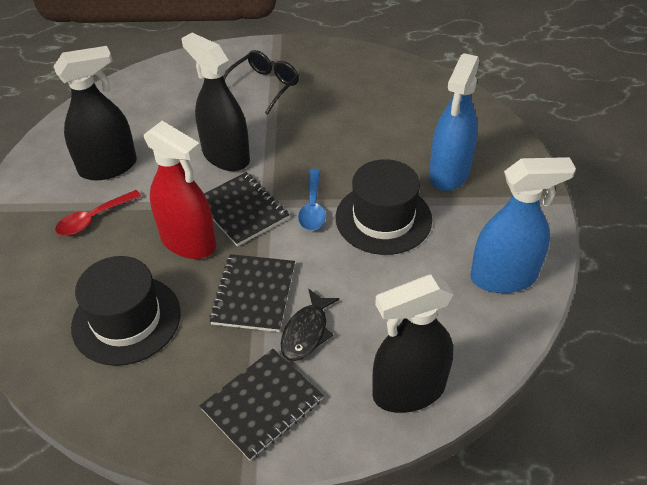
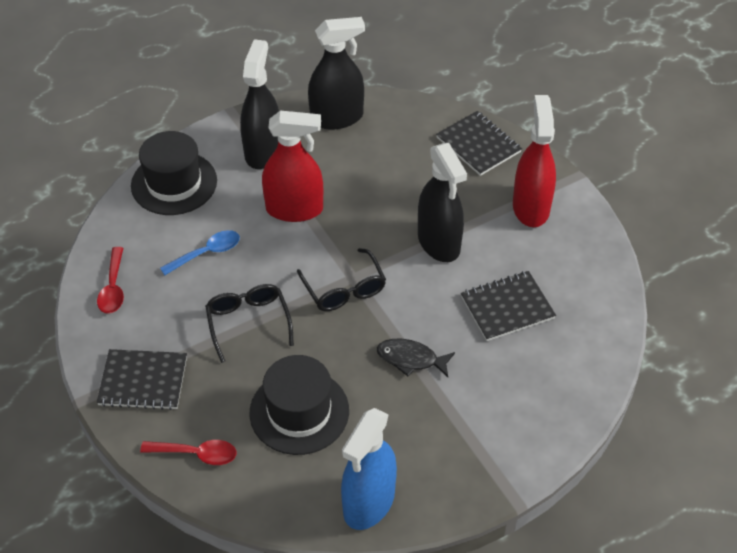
black glasses: 1 -> 2
blue spray bottle: 2 -> 1
red spoon: 1 -> 2
red spray bottle: 1 -> 2

